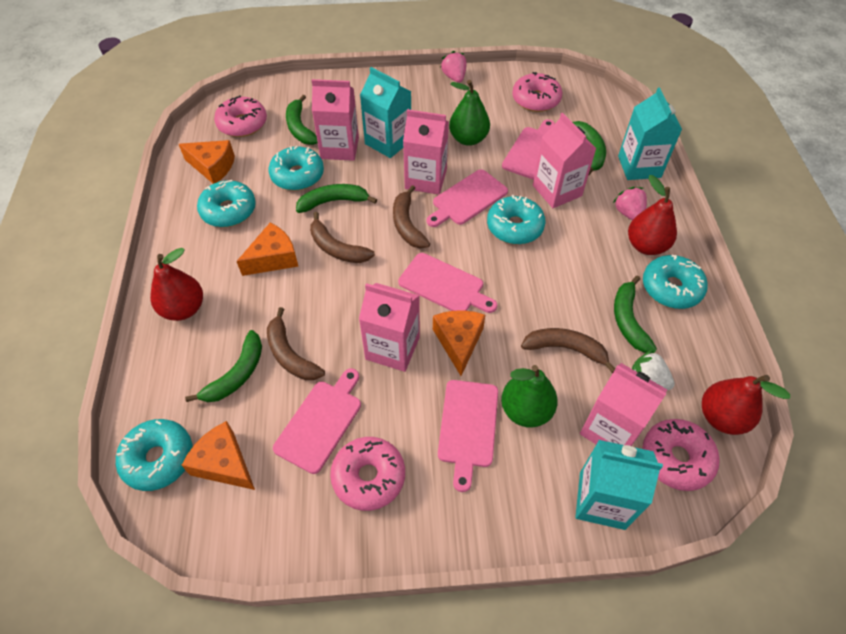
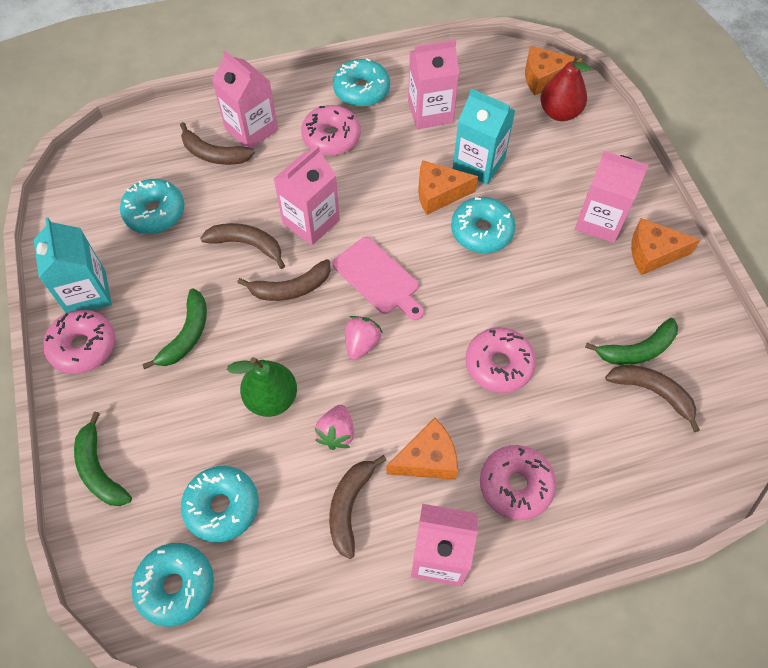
brown banana: 4 -> 5
green banana: 5 -> 3
green pear: 2 -> 1
pink cutting board: 5 -> 1
red pear: 3 -> 1
turquoise carton: 3 -> 2
white strawberry: 1 -> 0

